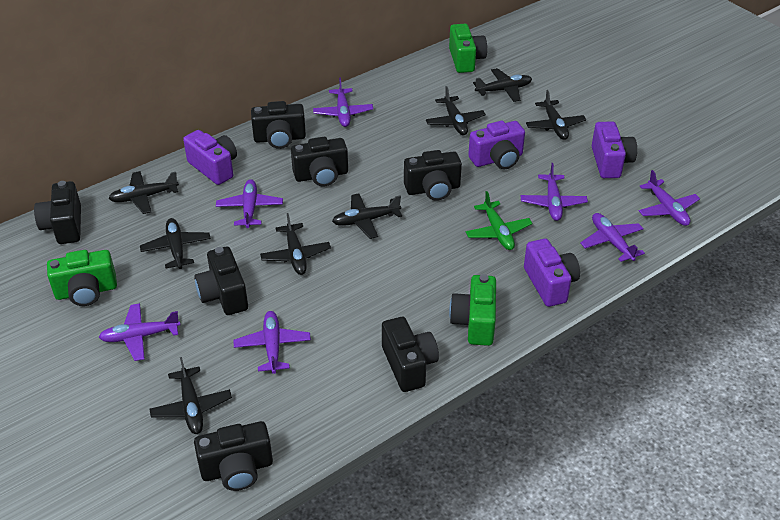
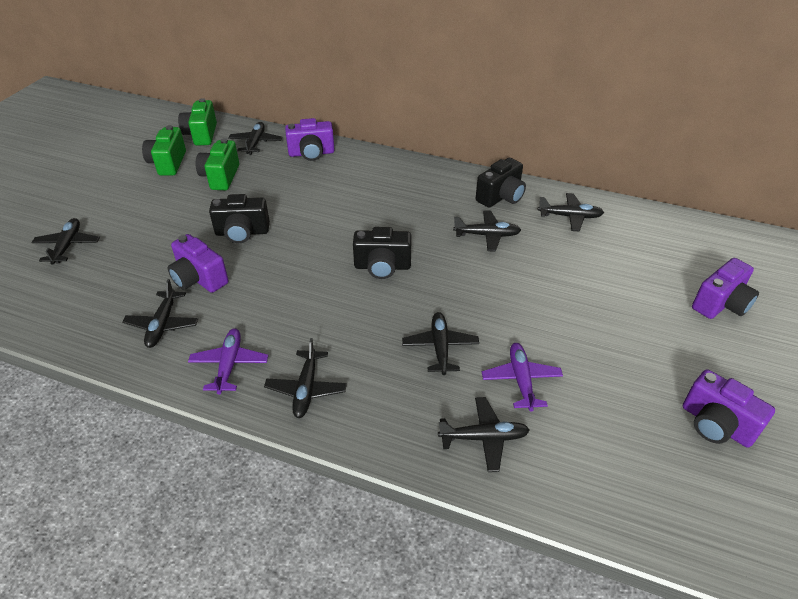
black camera: 7 -> 3
green plane: 1 -> 0
purple plane: 7 -> 2

